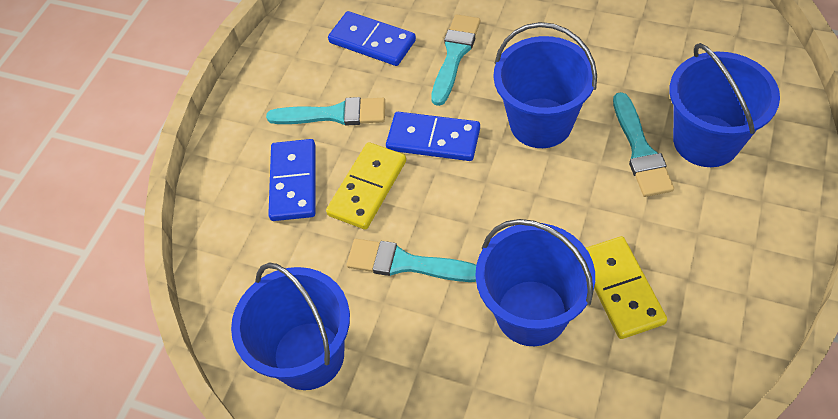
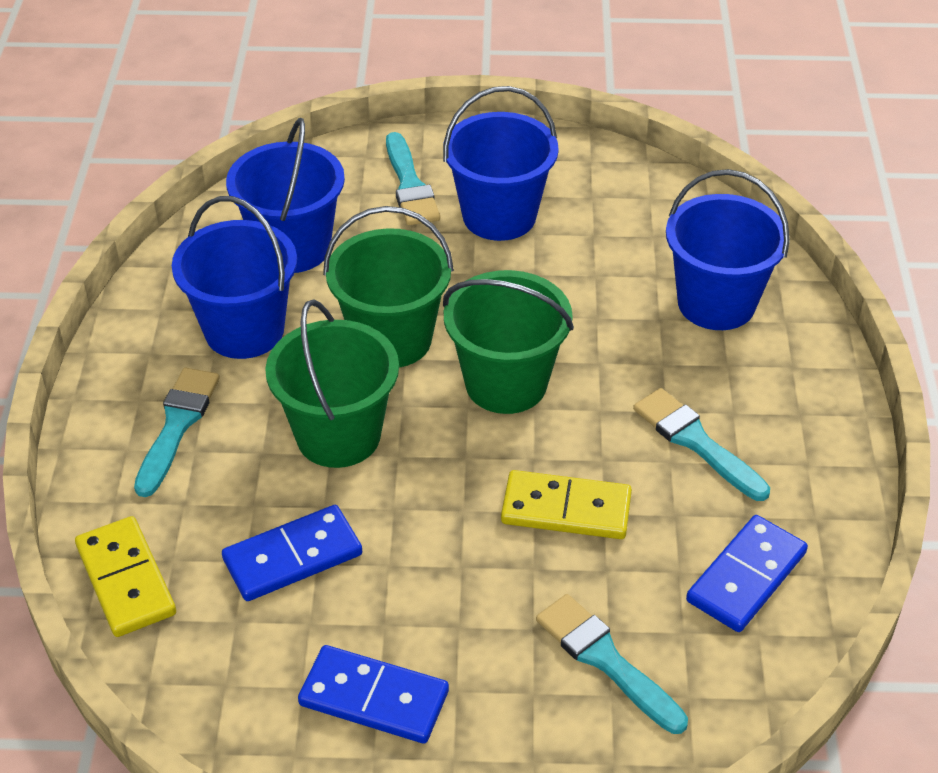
green bucket: 0 -> 3

